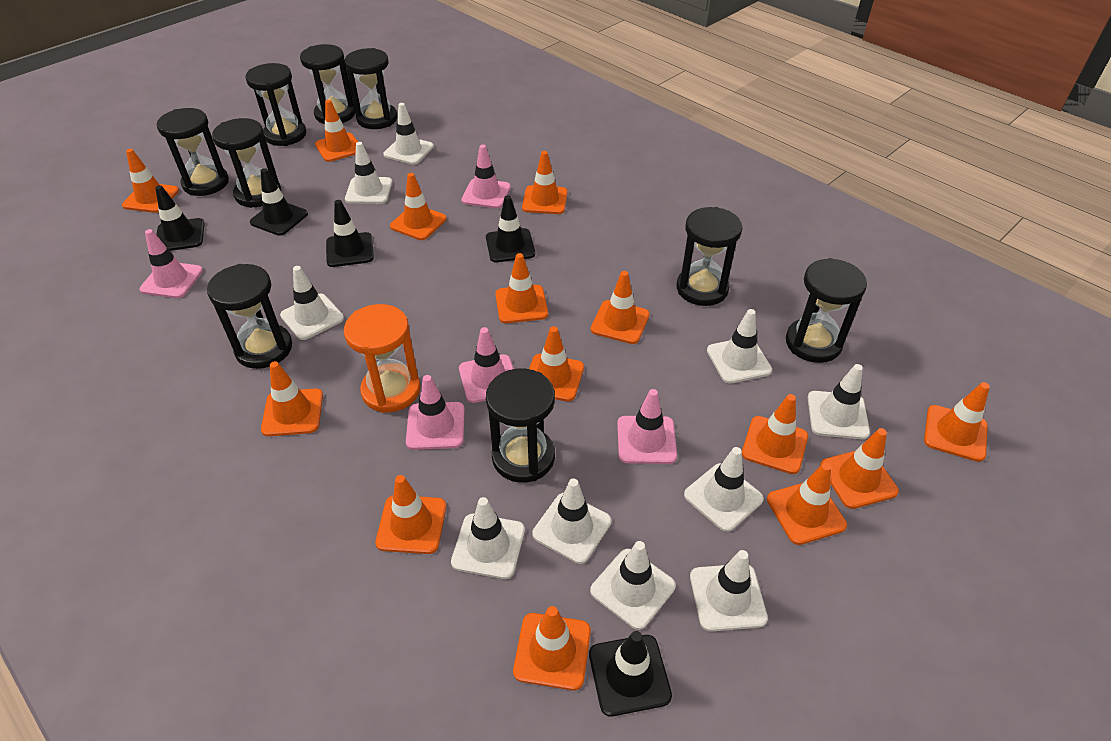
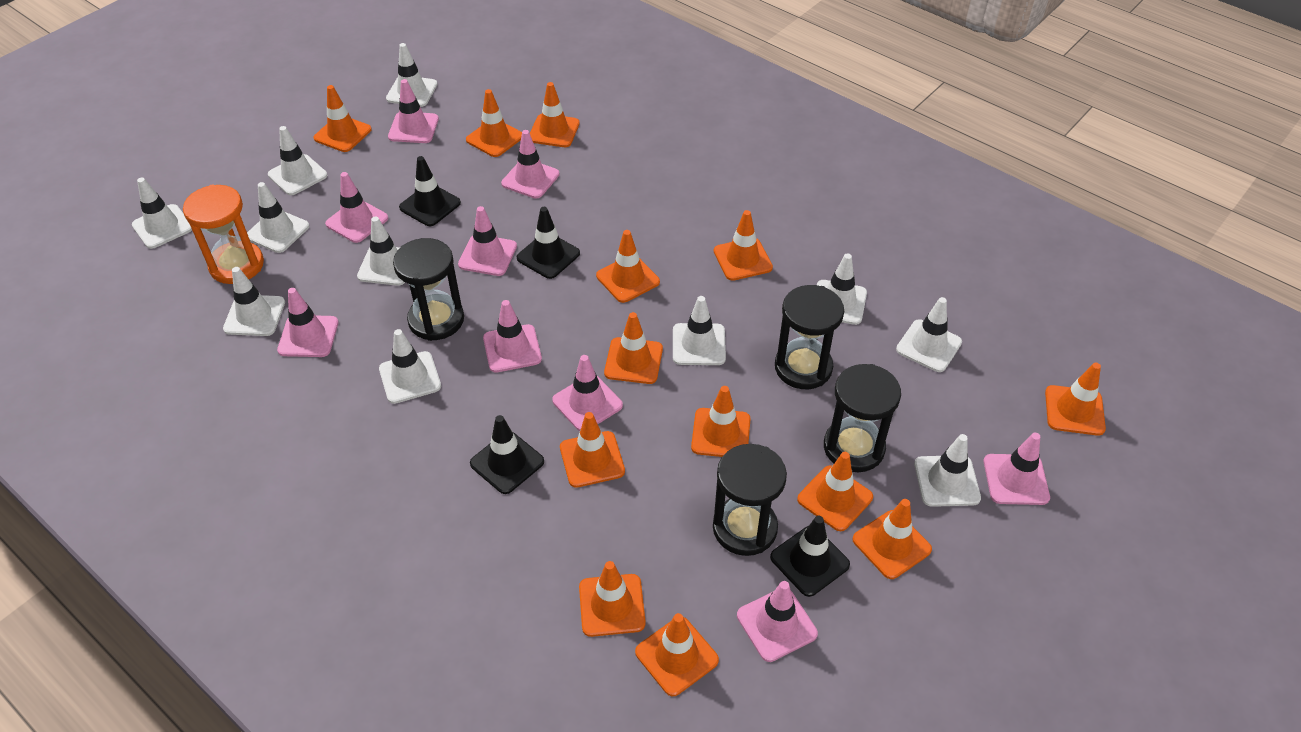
black hourglass: 9 -> 4
black traffic cone: 5 -> 4
orange traffic cone: 14 -> 13
pink traffic cone: 5 -> 9
white traffic cone: 10 -> 11

